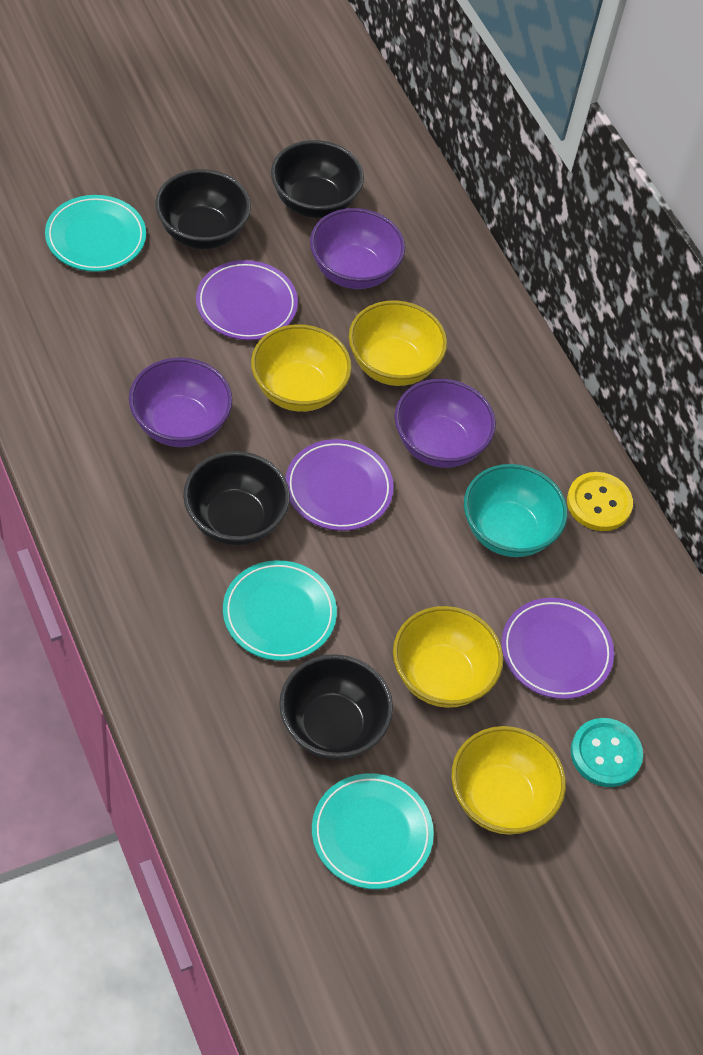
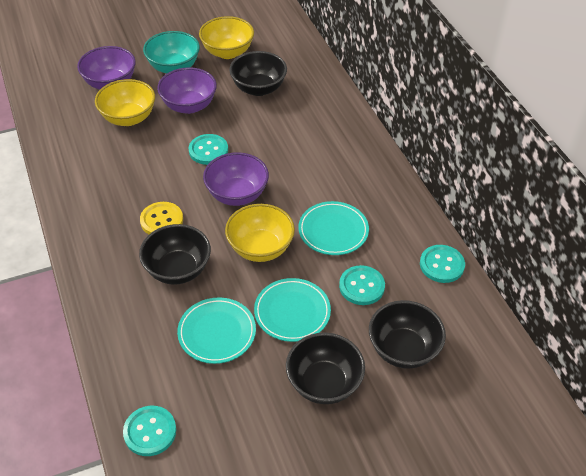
purple plate: 3 -> 0
turquoise button: 1 -> 4
yellow bowl: 4 -> 3

